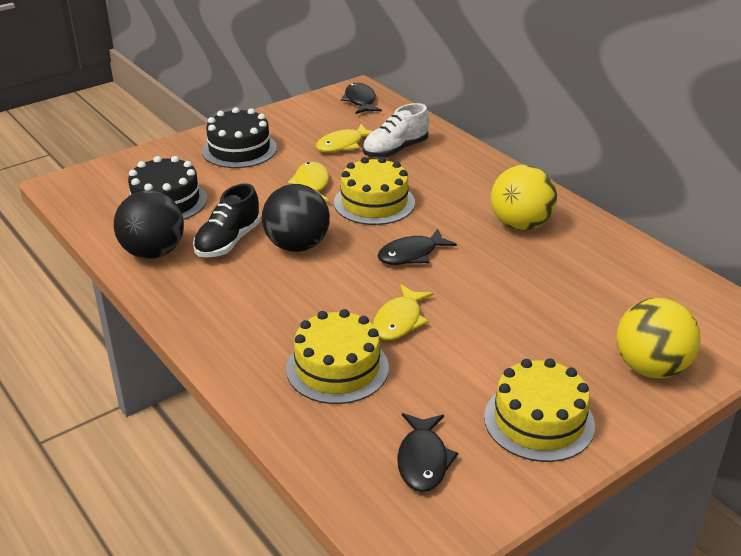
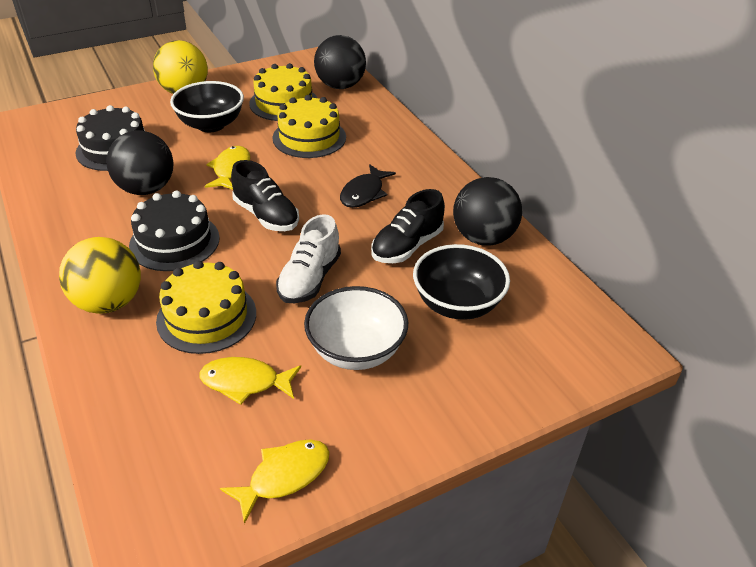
black ball: 2 -> 3
black bowl: 0 -> 2
black fish: 3 -> 1
black shoe: 1 -> 2
white bowl: 0 -> 1

